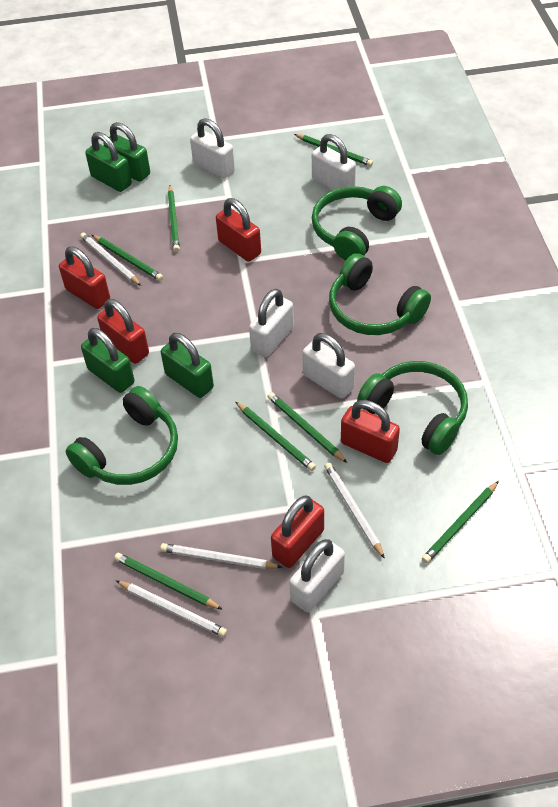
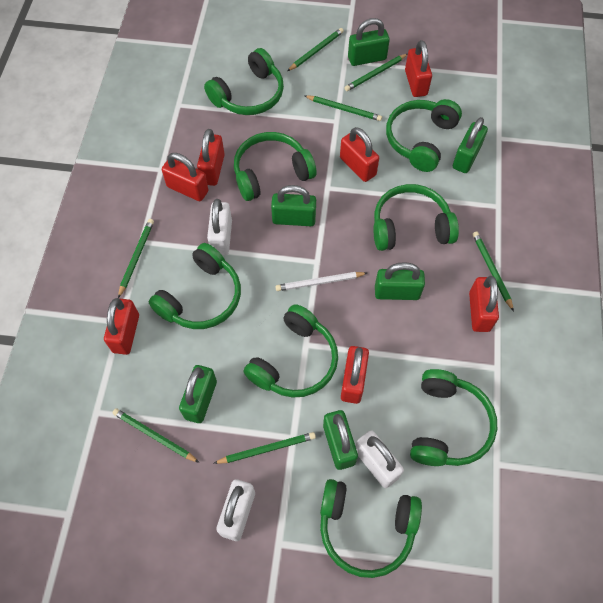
green headphones: 4 -> 8
green padlock: 4 -> 6
red padlock: 5 -> 7
white padlock: 5 -> 3
white pencil: 4 -> 1

